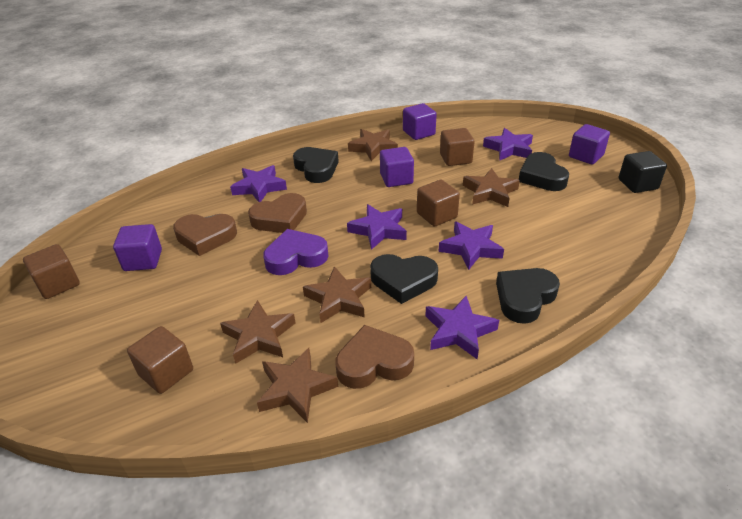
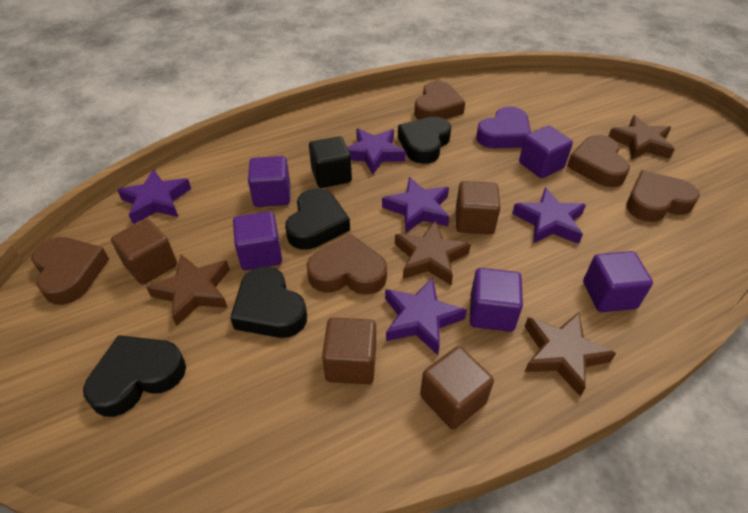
brown heart: 3 -> 5
brown star: 5 -> 4
purple cube: 4 -> 5

